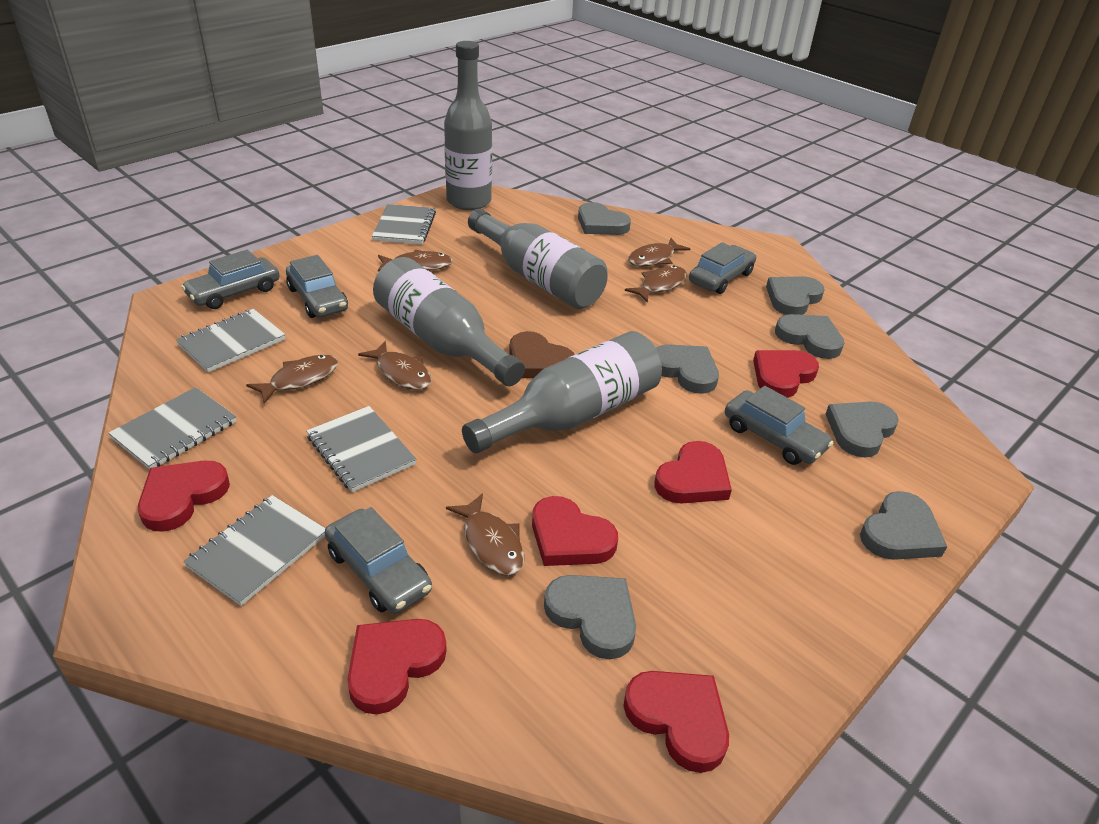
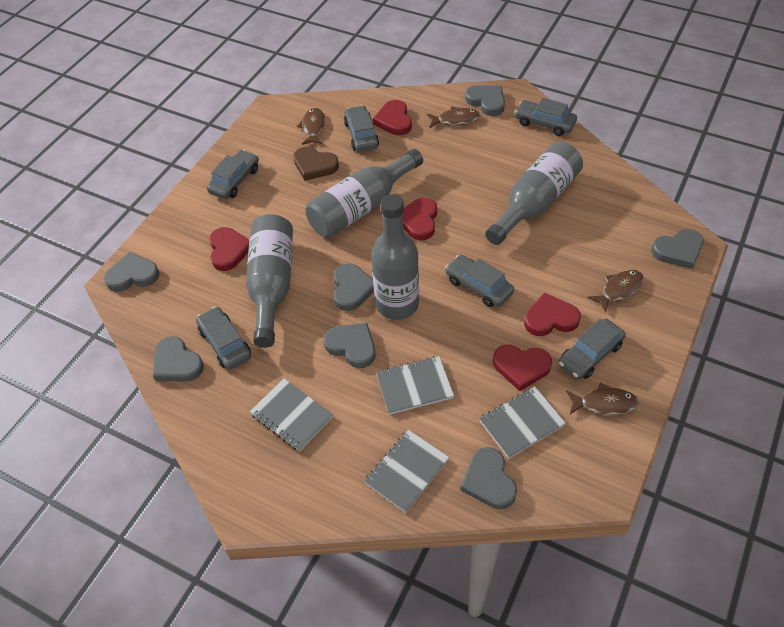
brown fish: 6 -> 4
grey car: 5 -> 6
grey notebook: 5 -> 4
red heart: 6 -> 5

